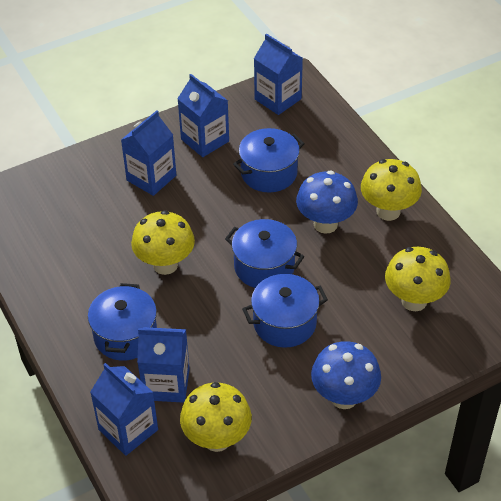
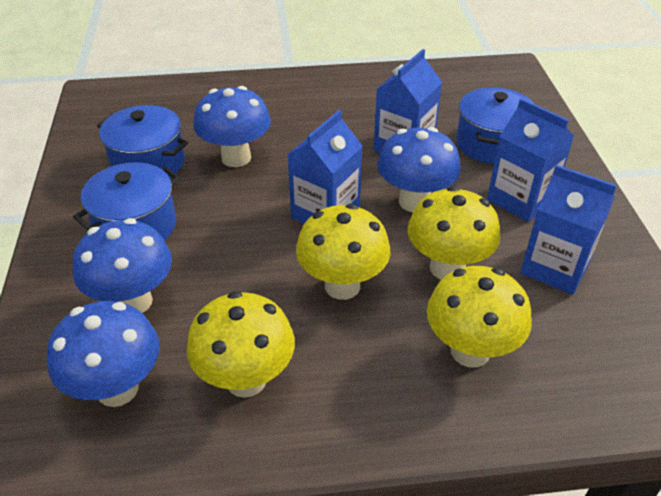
blue carton: 5 -> 4
blue mushroom: 2 -> 4
blue pot: 4 -> 3

